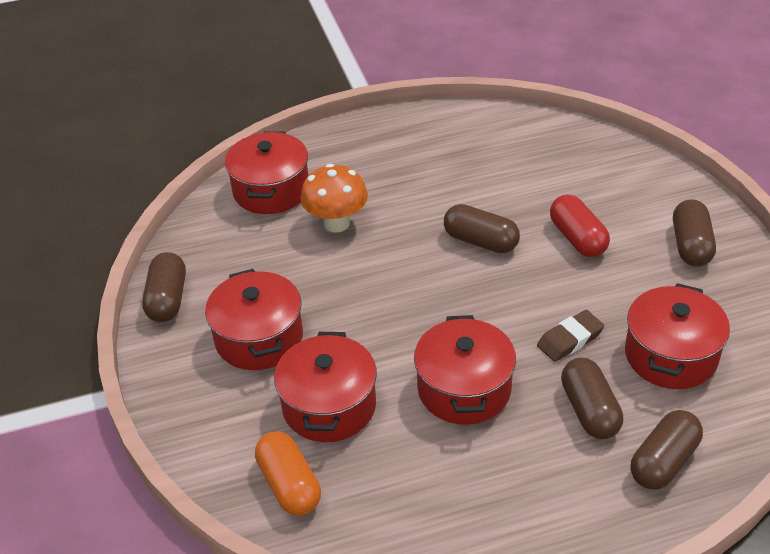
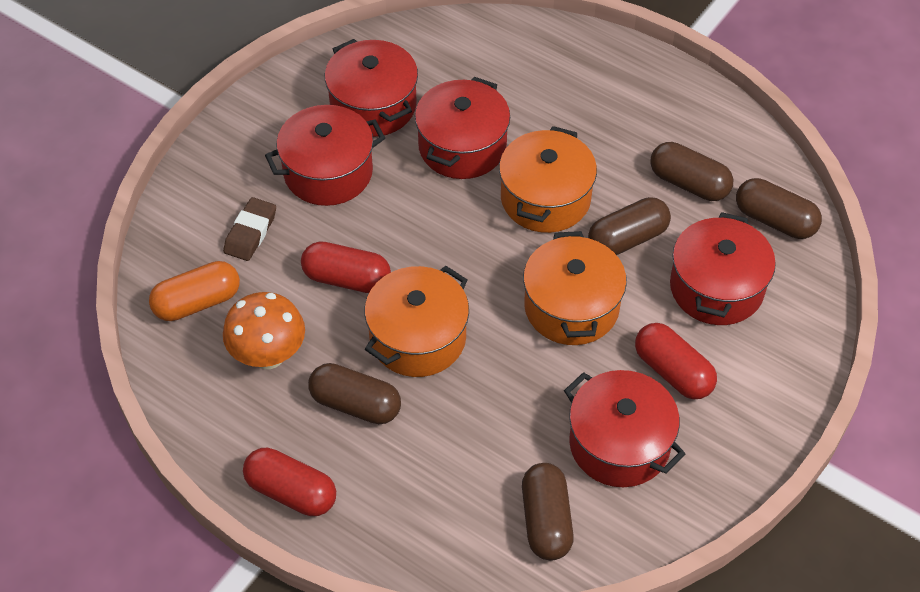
orange pot: 0 -> 3
red capsule: 1 -> 3

